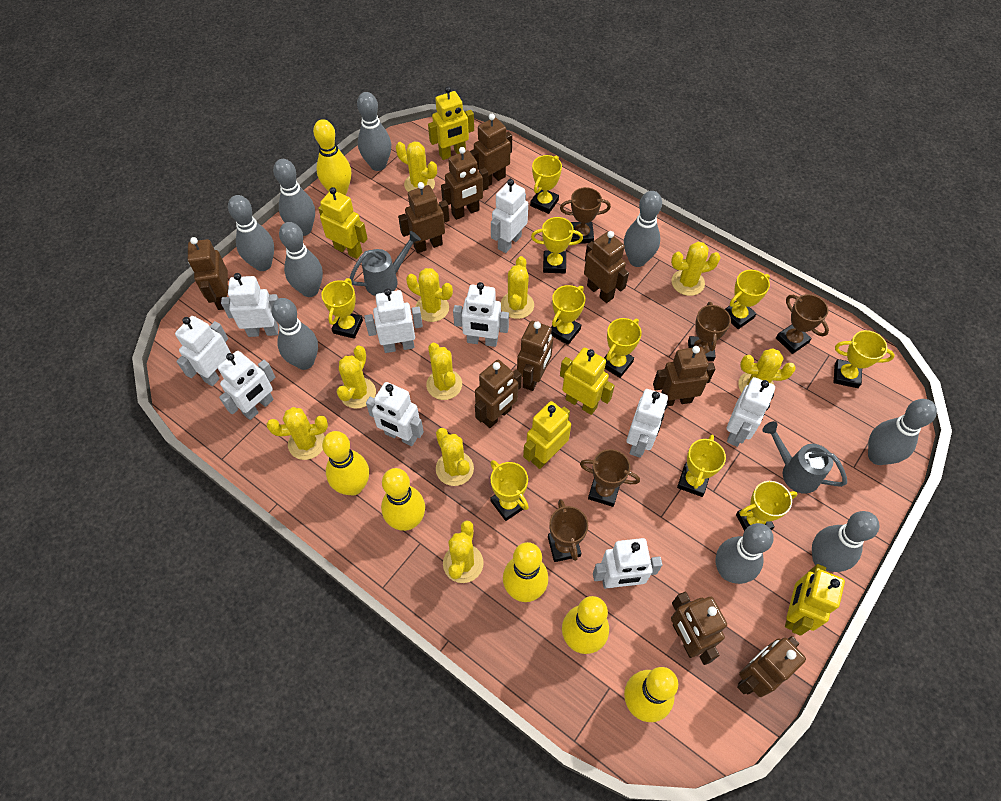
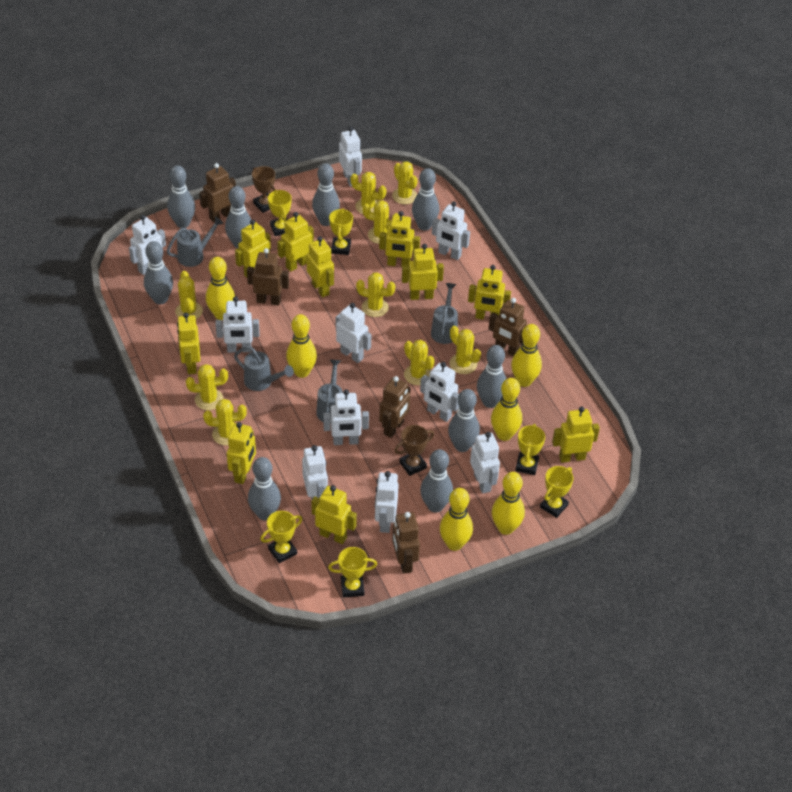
brown robot: 10 -> 5
brown trophy: 5 -> 2
grey watering can: 2 -> 4
yellow cactus: 10 -> 9
yellow robot: 5 -> 10
yellow trophy: 10 -> 6

